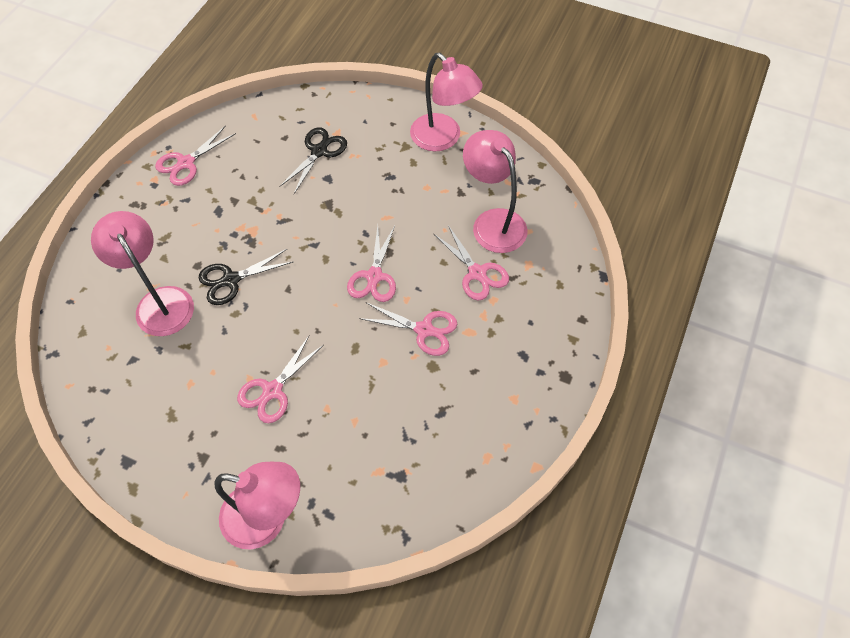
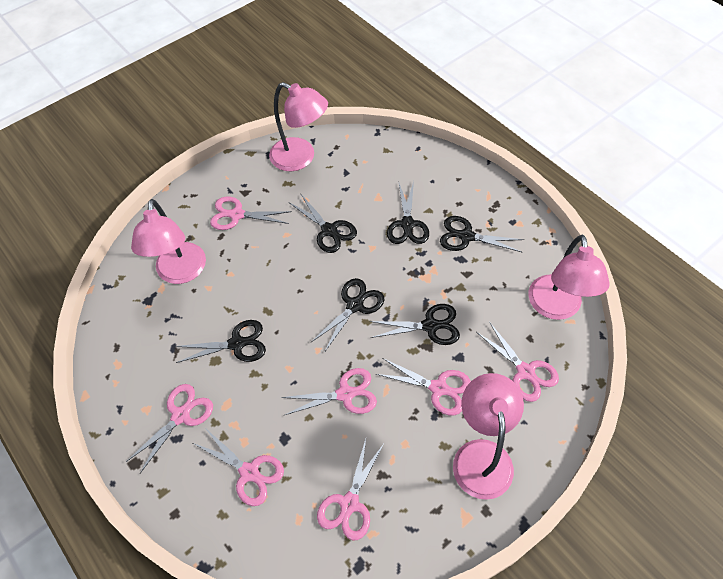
black scissors: 2 -> 6
pink scissors: 5 -> 7

